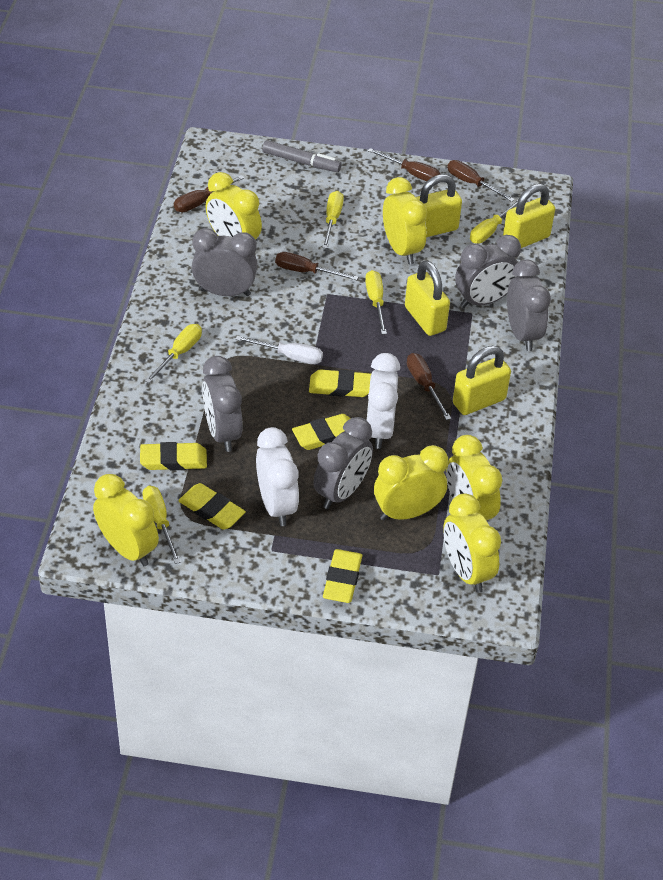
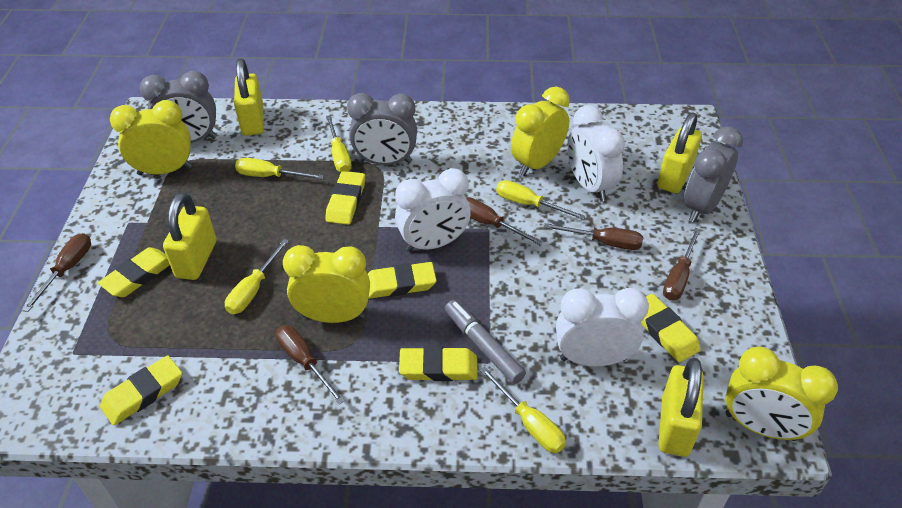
grey clock: 5 -> 3
white clock: 2 -> 3
white screwdriver: 1 -> 0
yellow clock: 6 -> 4
yellow eraser: 5 -> 6

